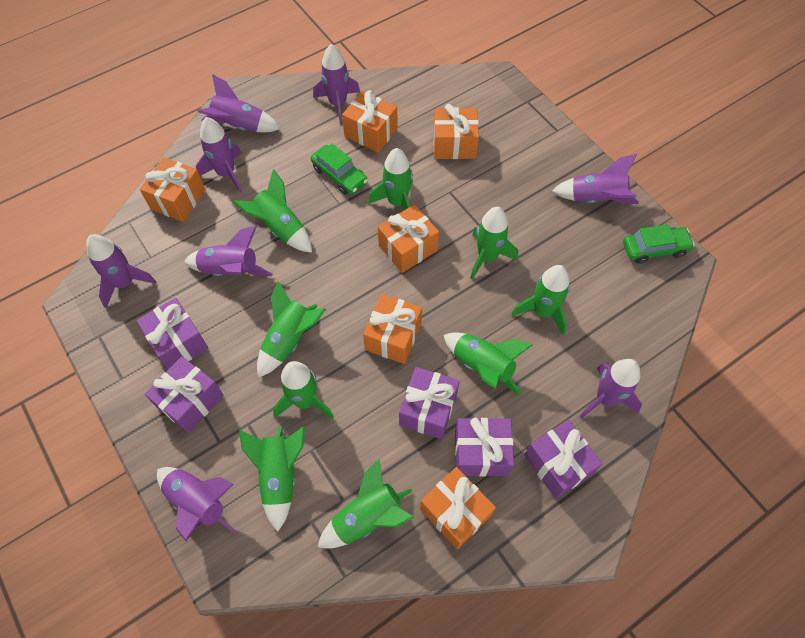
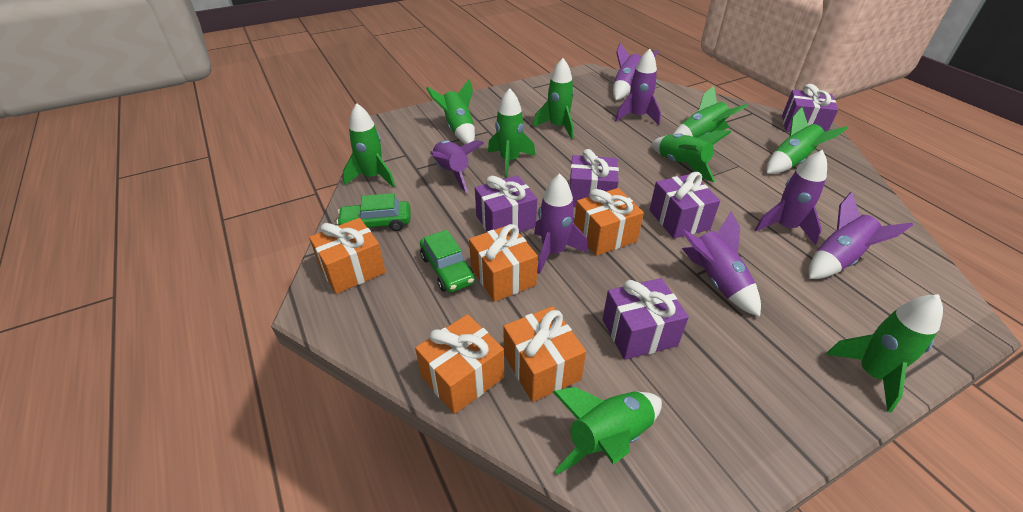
orange gift: 6 -> 5
purple rocket: 8 -> 7

